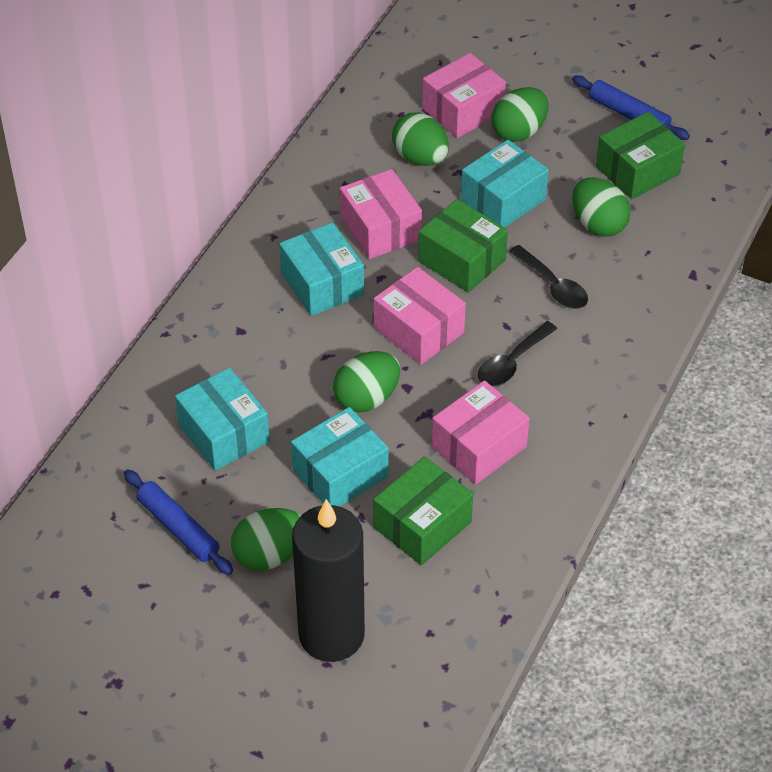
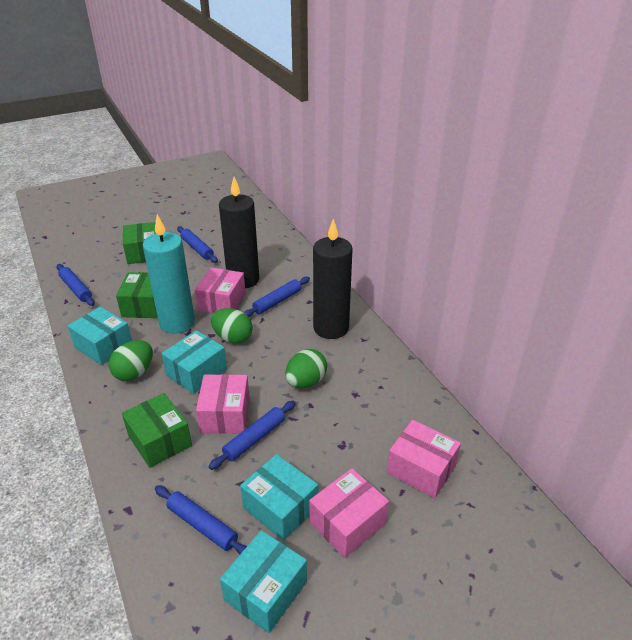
black candle: 1 -> 2
black spoon: 2 -> 0
blue rolling pin: 2 -> 5
green egg: 5 -> 3
turquoise candle: 0 -> 1

